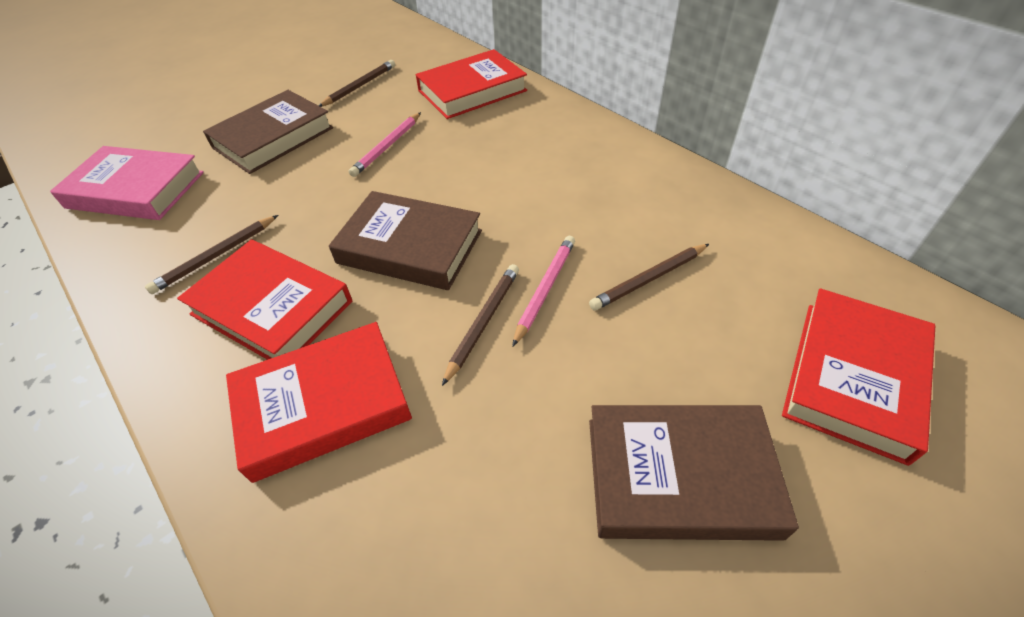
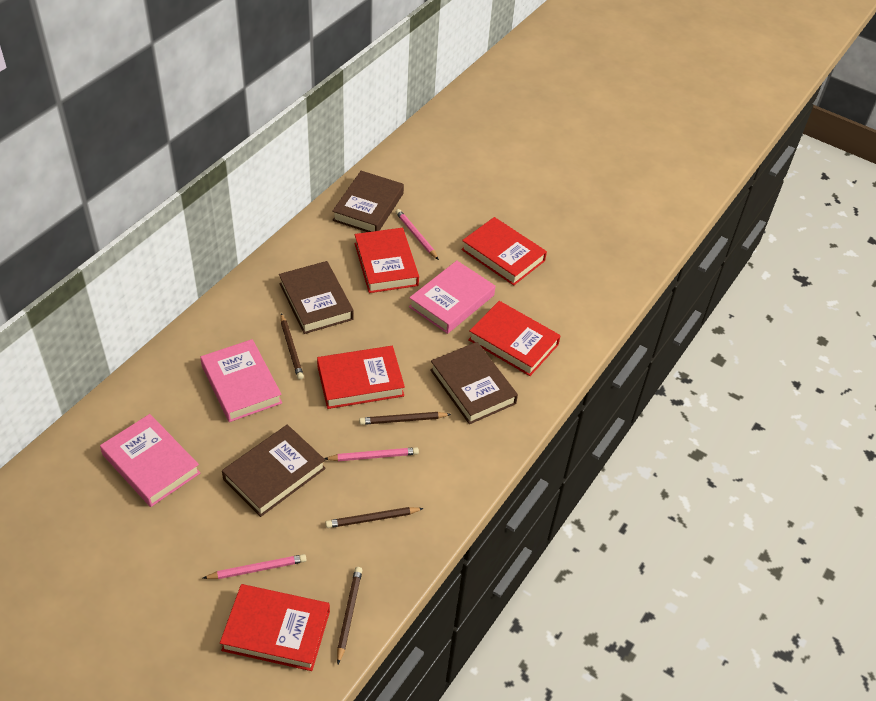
brown book: 3 -> 4
pink book: 1 -> 3
pink pencil: 2 -> 3
red book: 4 -> 5

